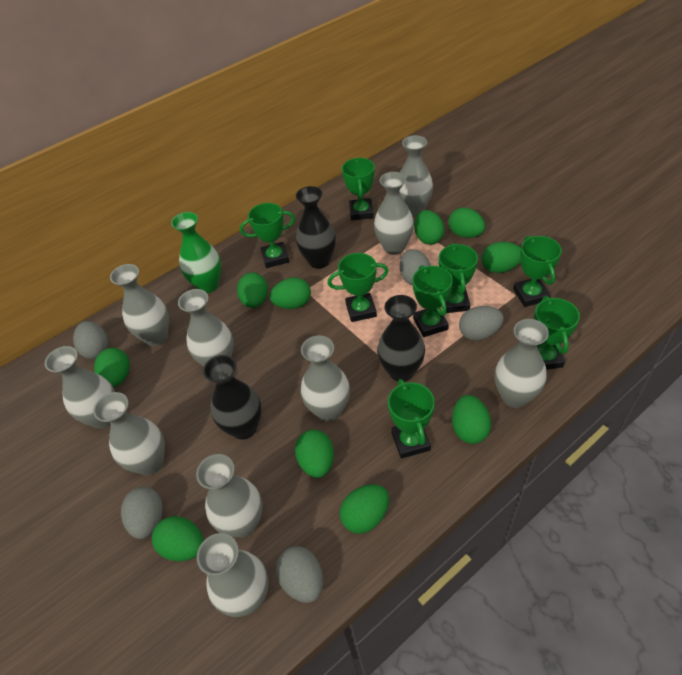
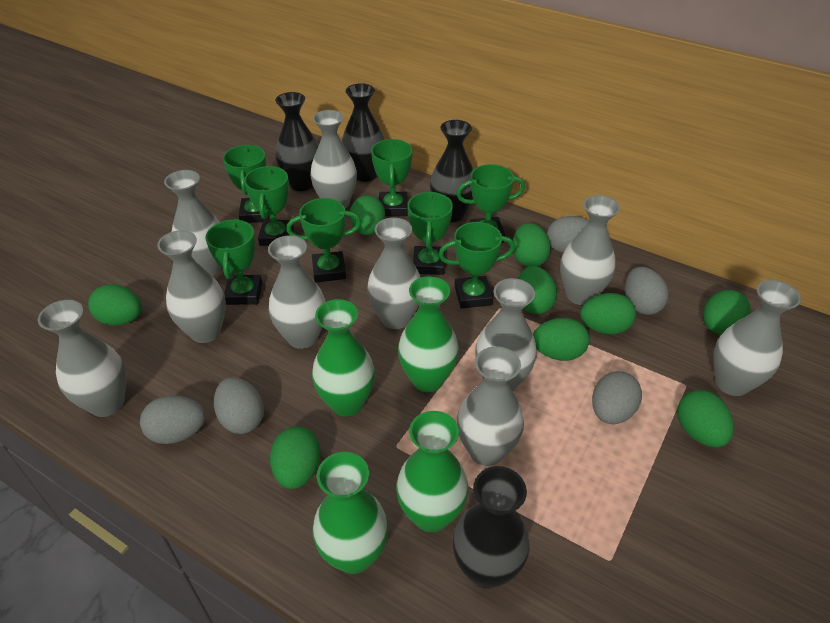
black vase: 3 -> 4
green egg: 10 -> 9
green vase: 1 -> 4

